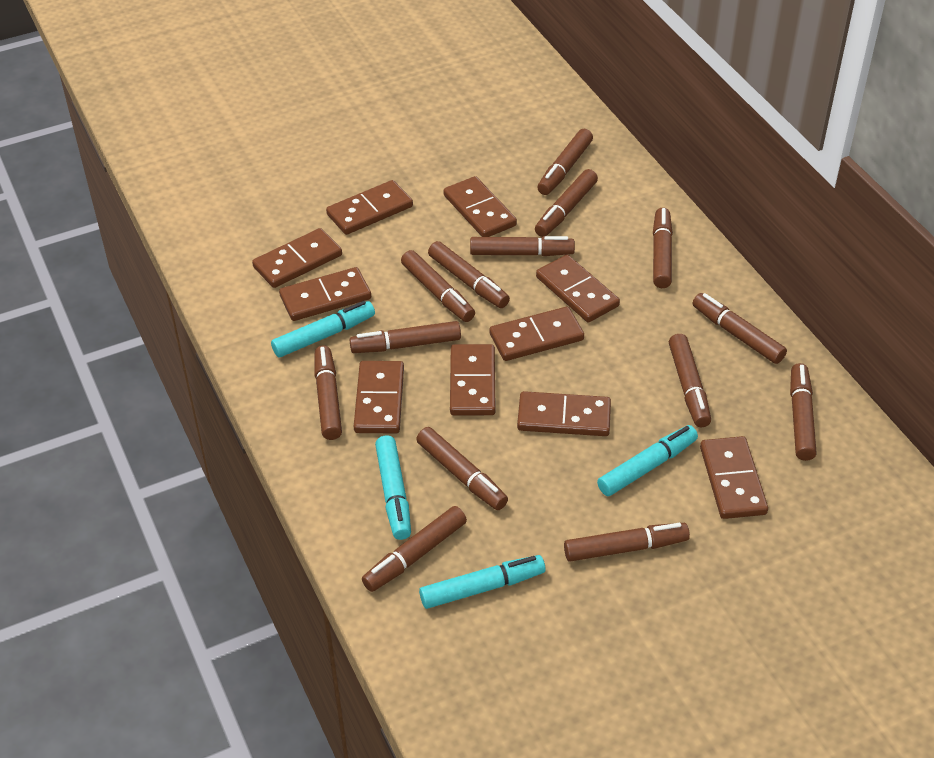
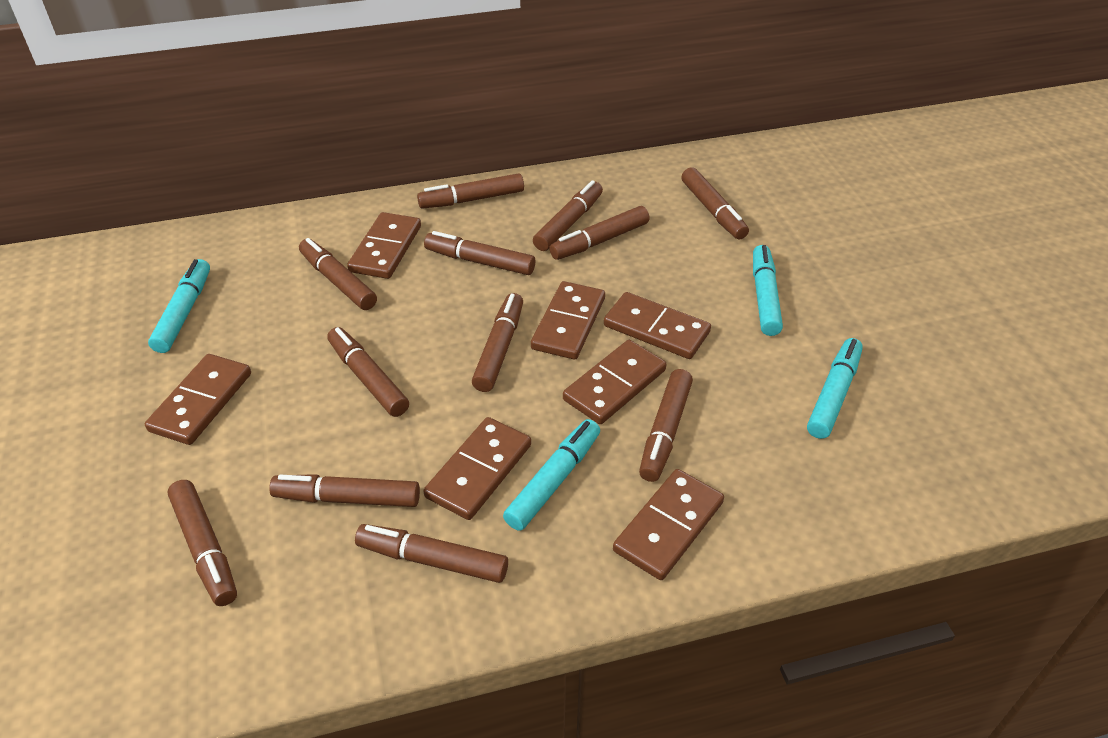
brown domino: 10 -> 7
brown marker: 14 -> 12

